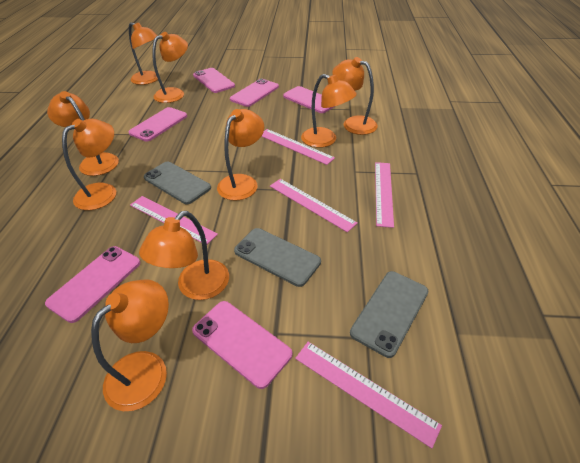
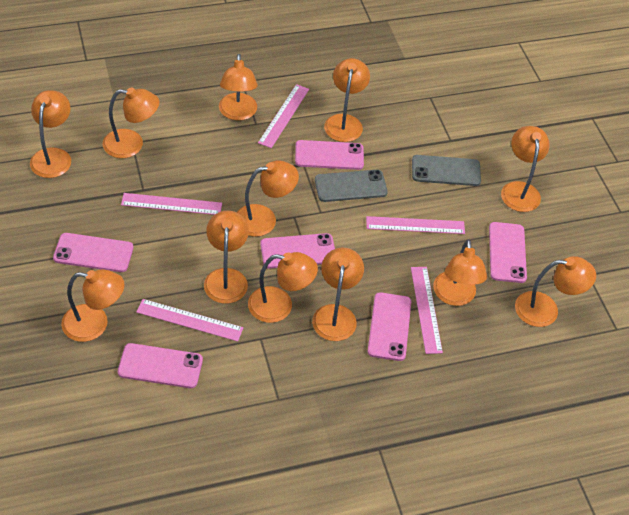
grey phone: 3 -> 2
orange lamp: 9 -> 12

